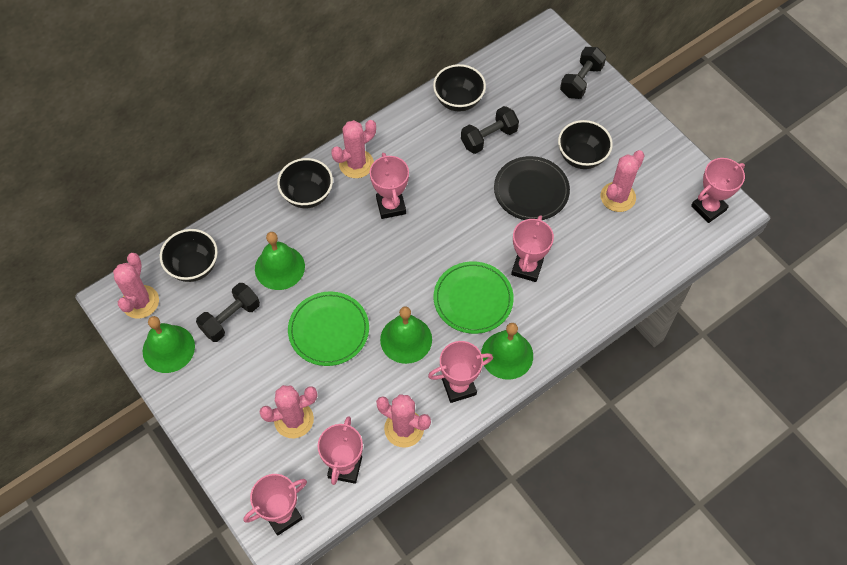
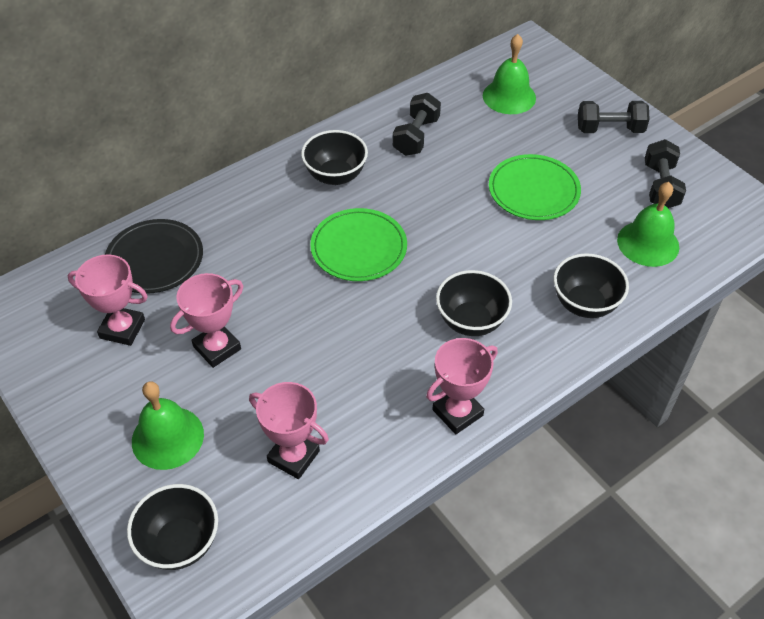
green bell: 4 -> 3
pink cactus: 5 -> 0
pink trophy: 6 -> 4

